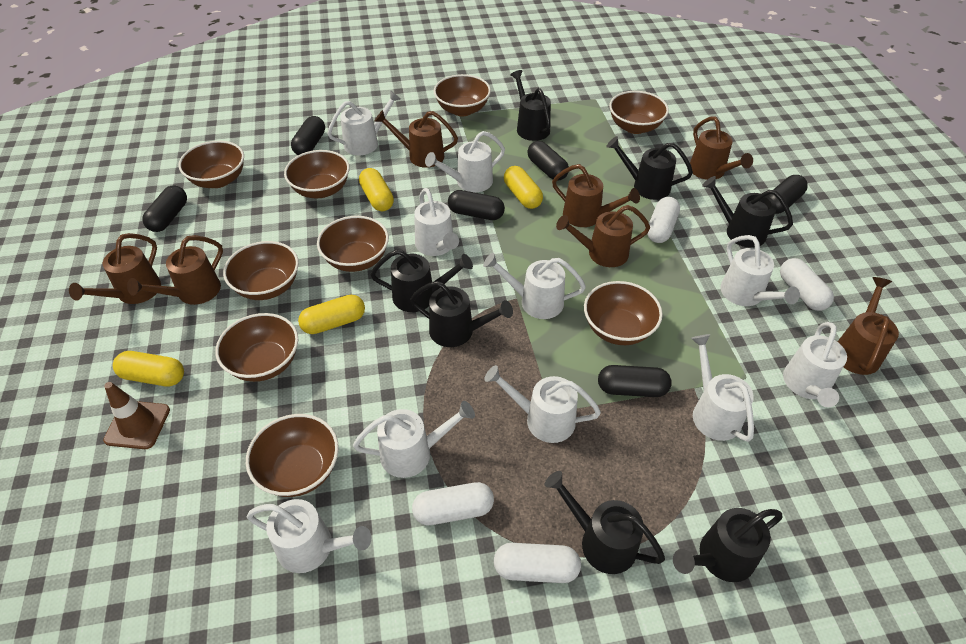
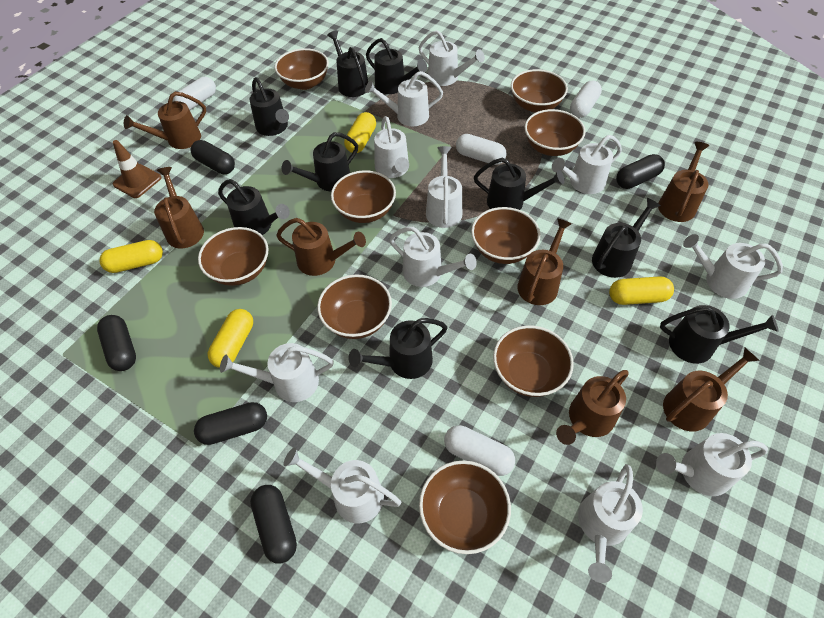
black capsule: 6 -> 5
black watering can: 7 -> 9
white watering can: 10 -> 11

